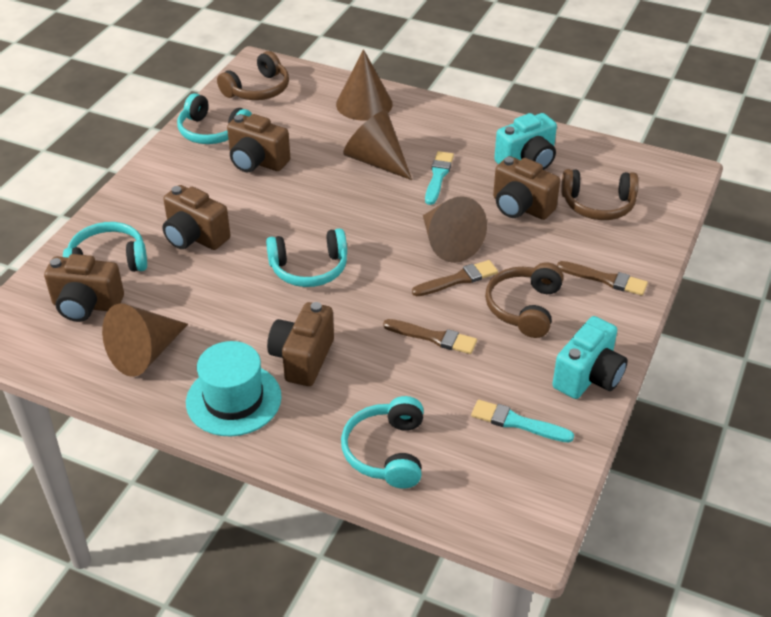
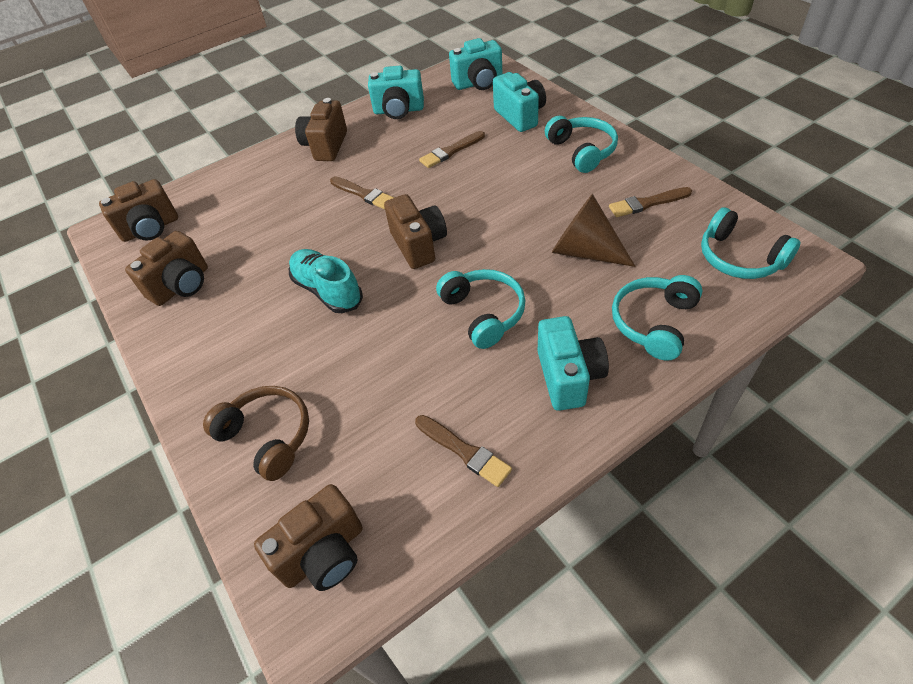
brown brush: 3 -> 4
brown cone: 4 -> 1
brown headphones: 3 -> 1
turquoise brush: 2 -> 0
turquoise camera: 2 -> 4
turquoise hat: 1 -> 0
turquoise shoe: 0 -> 1

